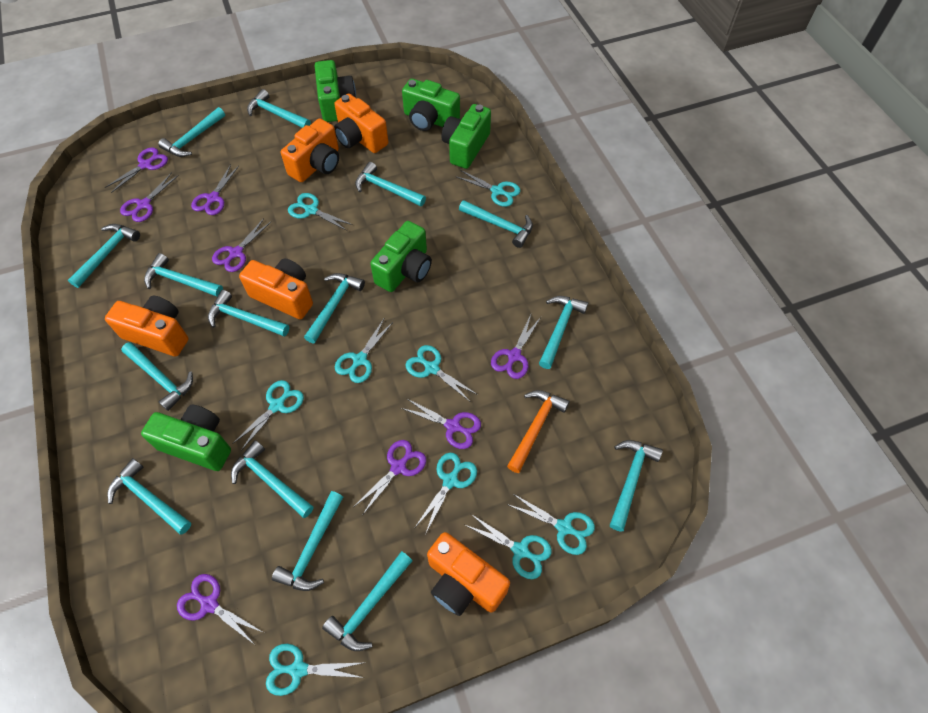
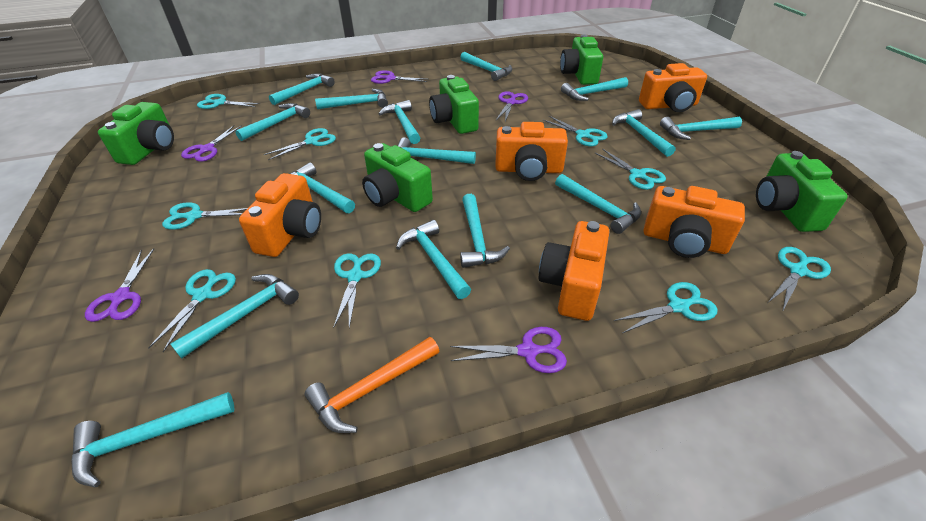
purple scissors: 8 -> 5

